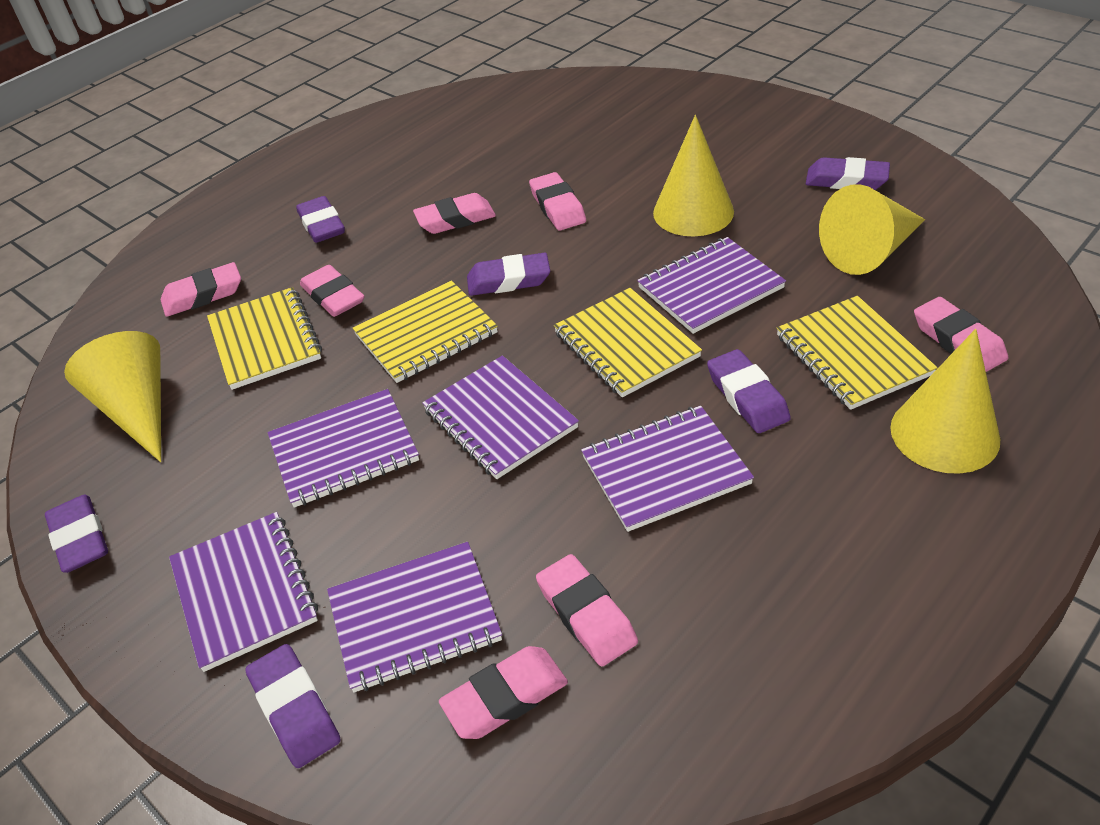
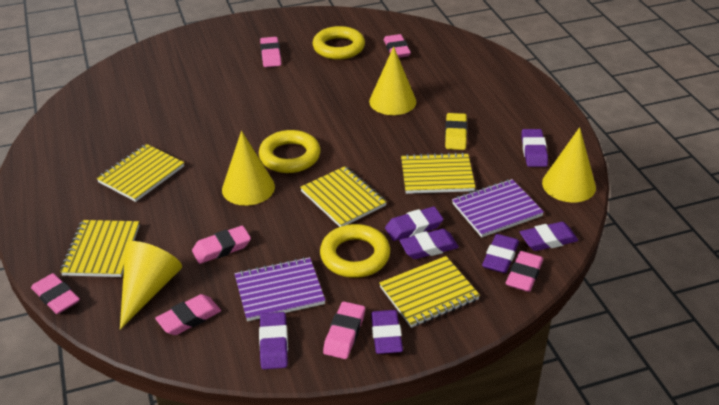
purple eraser: 6 -> 7
purple notebook: 6 -> 2
yellow eraser: 0 -> 1
yellow notebook: 4 -> 5
yellow ring: 0 -> 3

